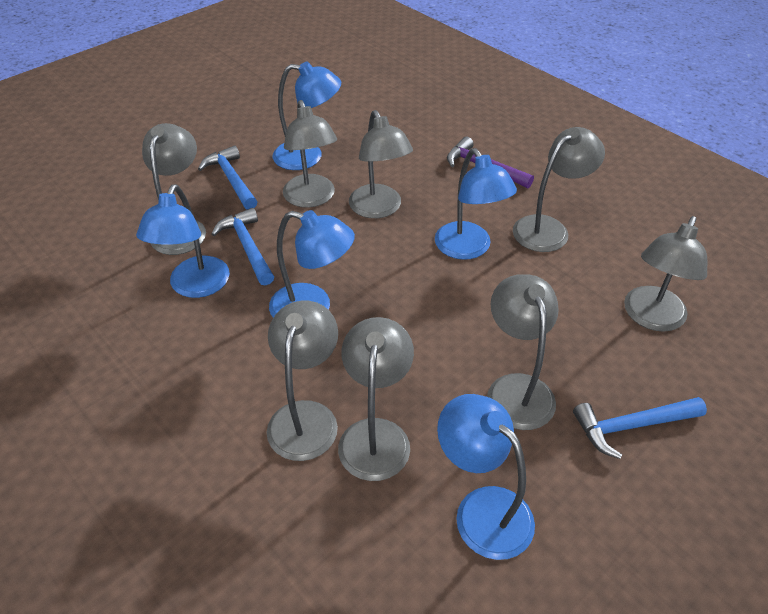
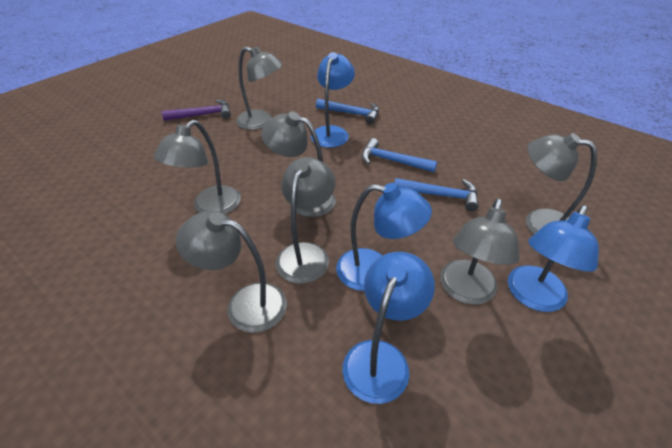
blue lamp: 5 -> 4
grey lamp: 8 -> 7

